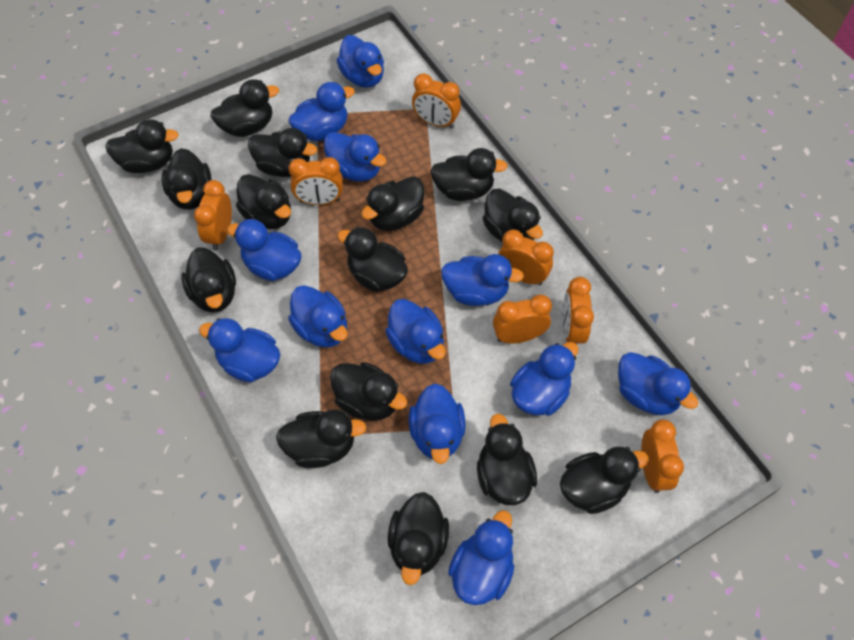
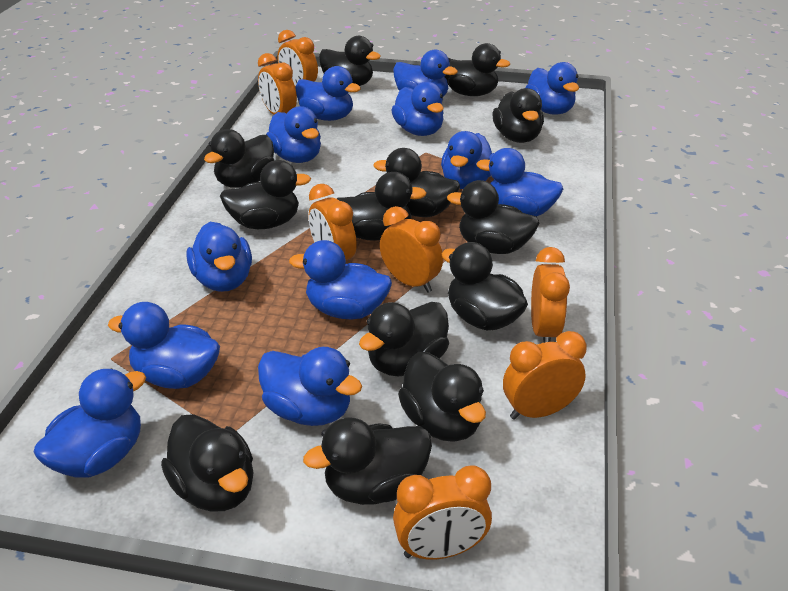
black duck: 15 -> 13

